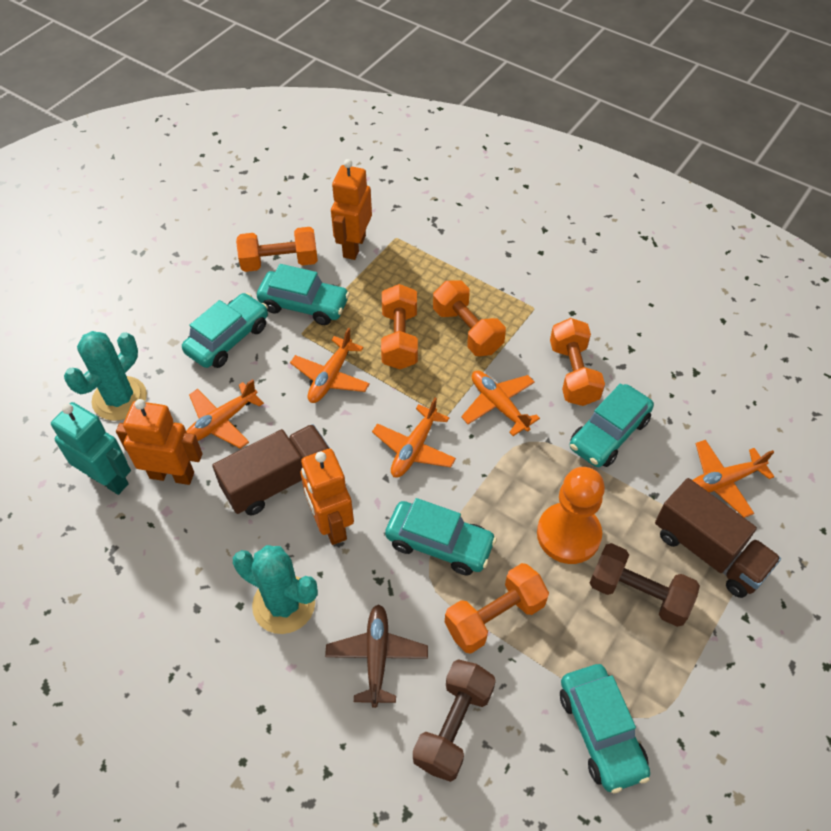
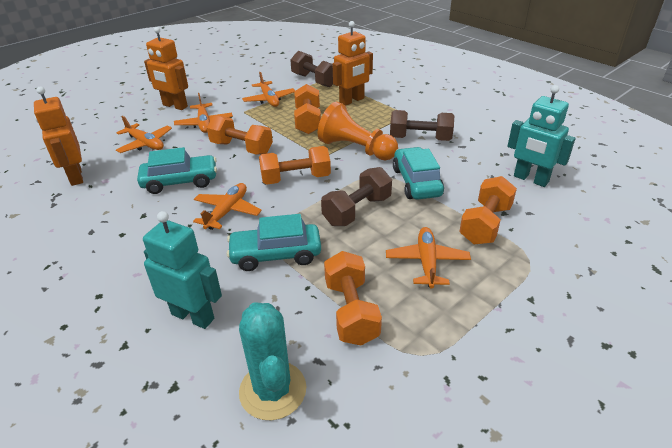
brown dumbbell: 2 -> 3
brown plane: 1 -> 0
brown truck: 2 -> 0
turquoise cactus: 2 -> 1
turquoise car: 5 -> 3
turquoise robot: 1 -> 2

